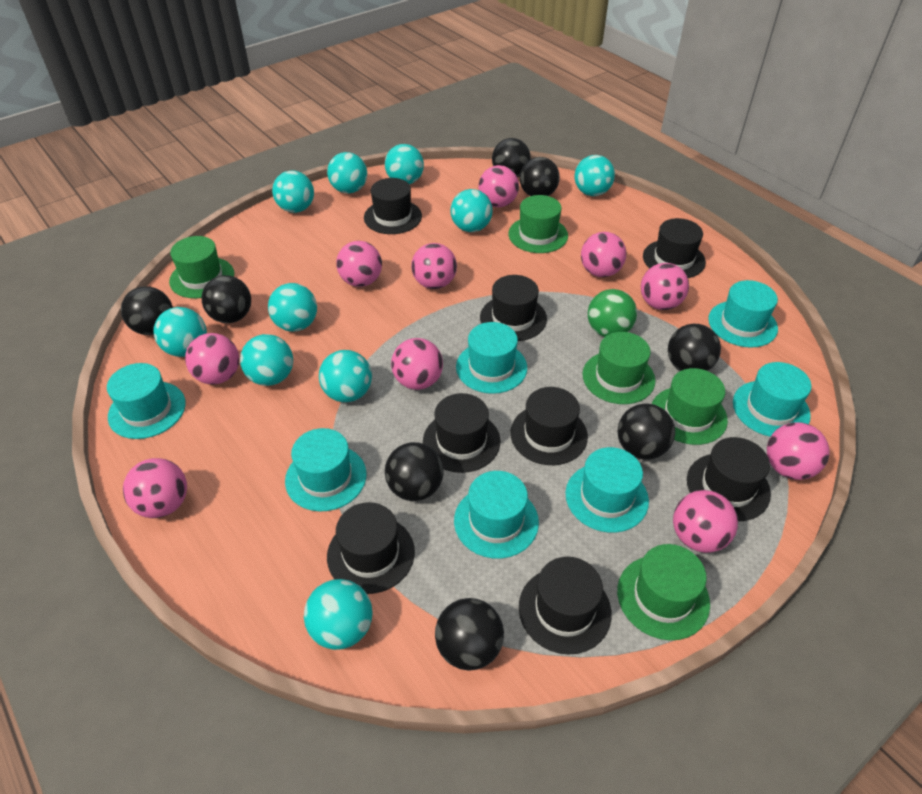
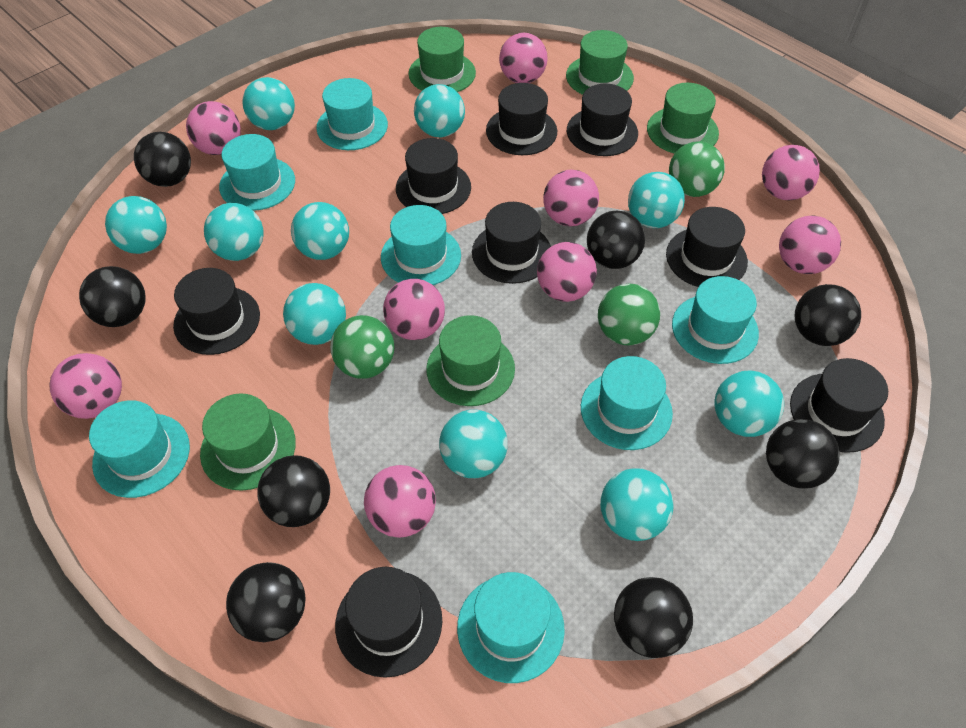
green ball: 1 -> 3
pink ball: 10 -> 9

